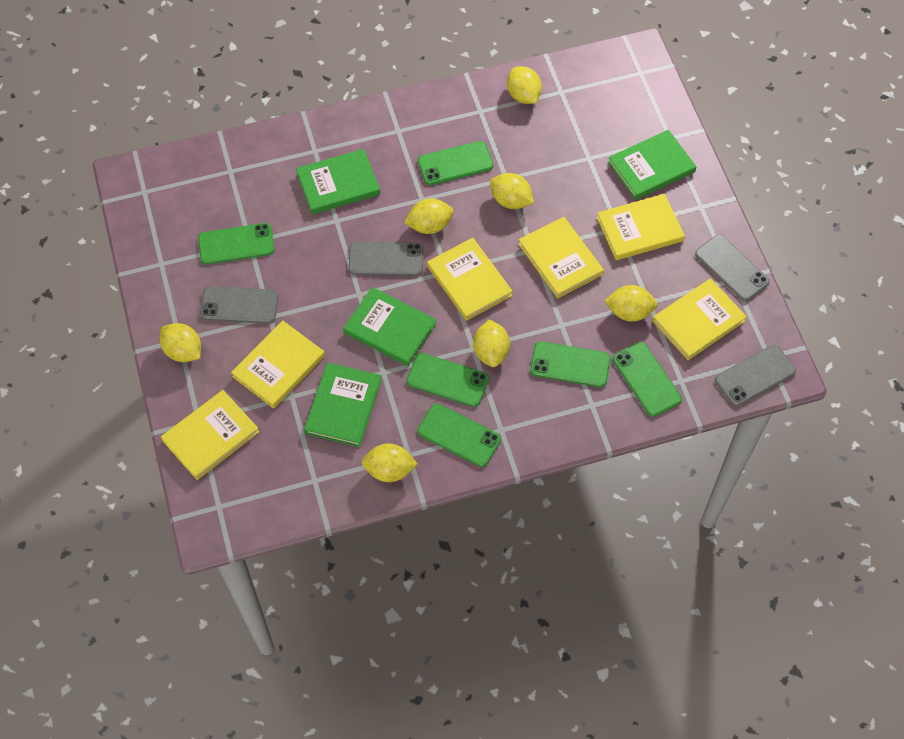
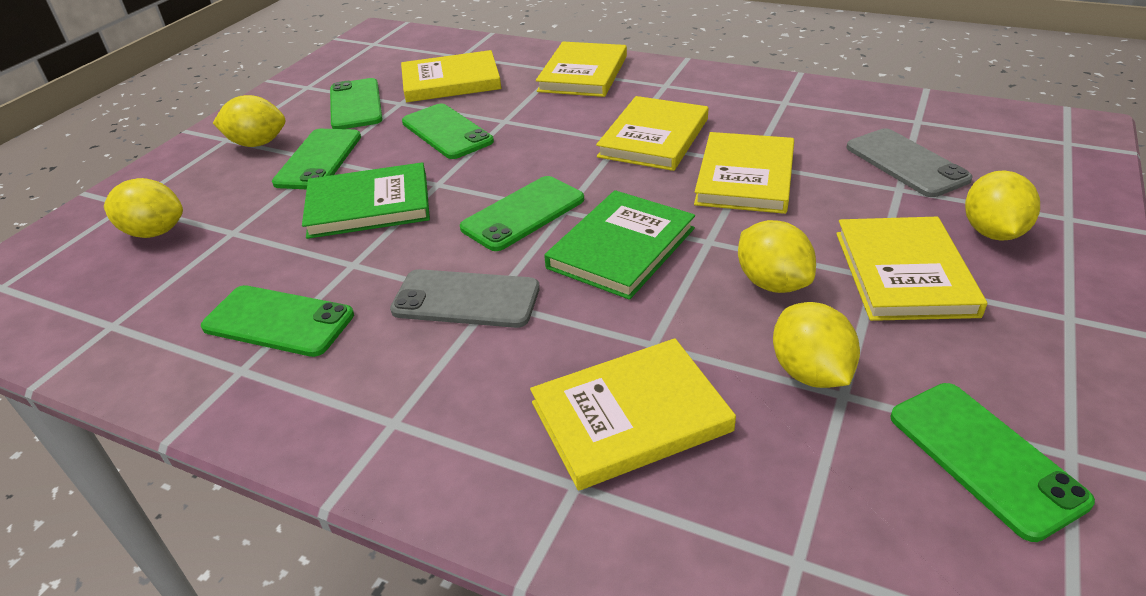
green book: 4 -> 2
grey phone: 4 -> 2
yellow lemon: 7 -> 5

